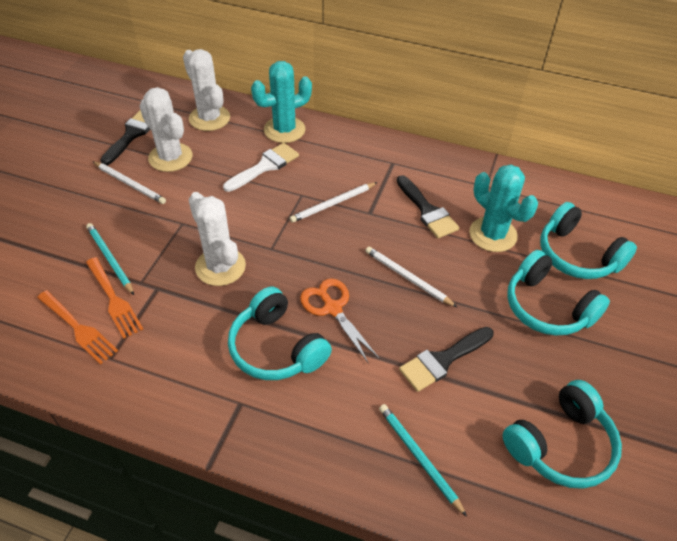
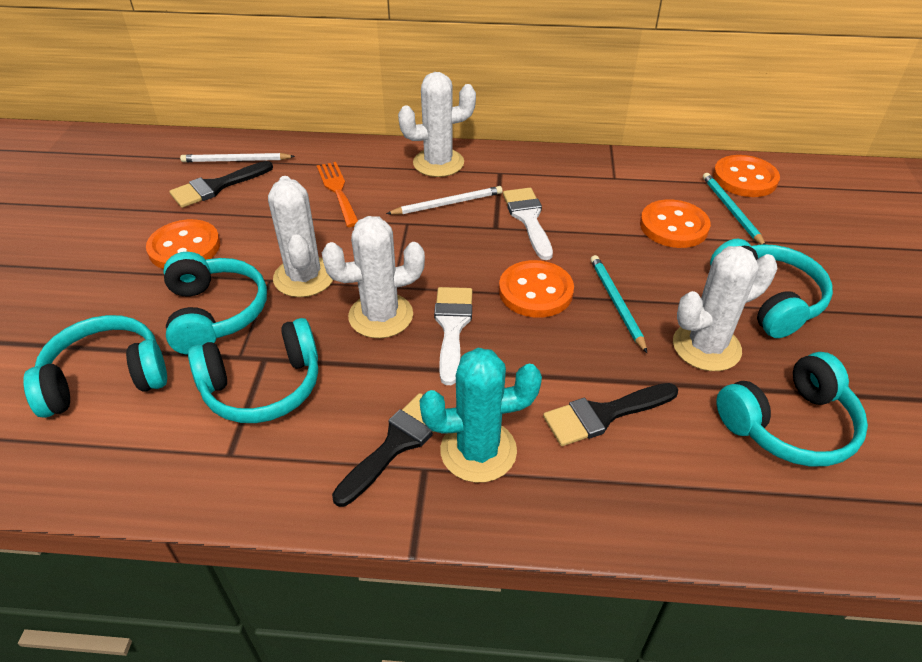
orange button: 0 -> 4
orange fork: 2 -> 1
orange scissors: 1 -> 0
turquoise cactus: 2 -> 1
turquoise headphones: 4 -> 5
white brush: 1 -> 2
white cactus: 3 -> 4
white pencil: 3 -> 2

